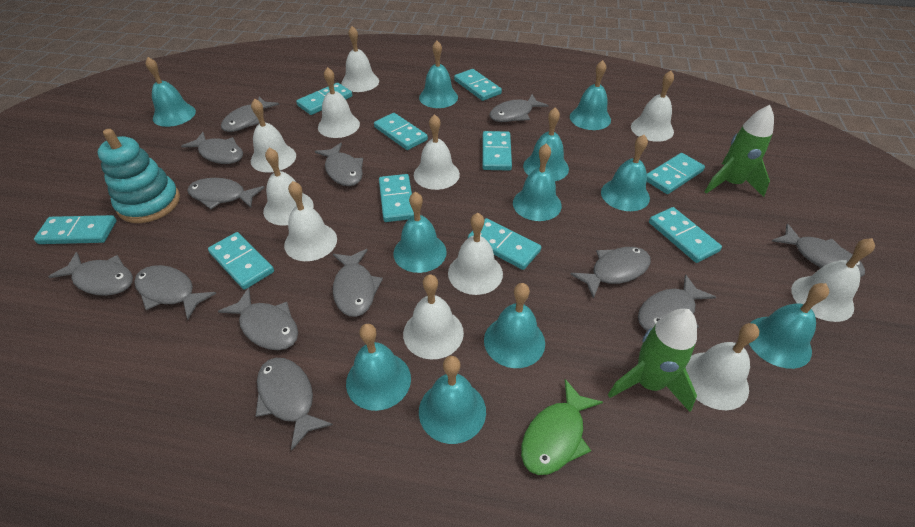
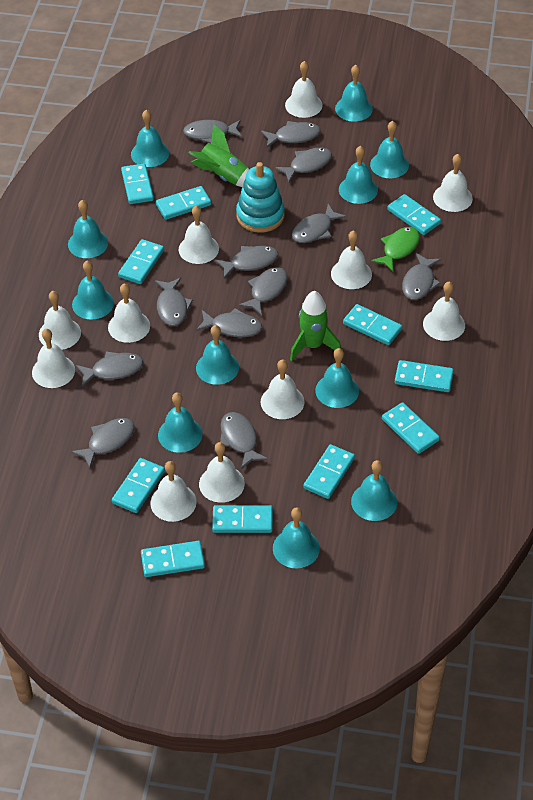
grey fish: 13 -> 12
turquoise domino: 10 -> 11

